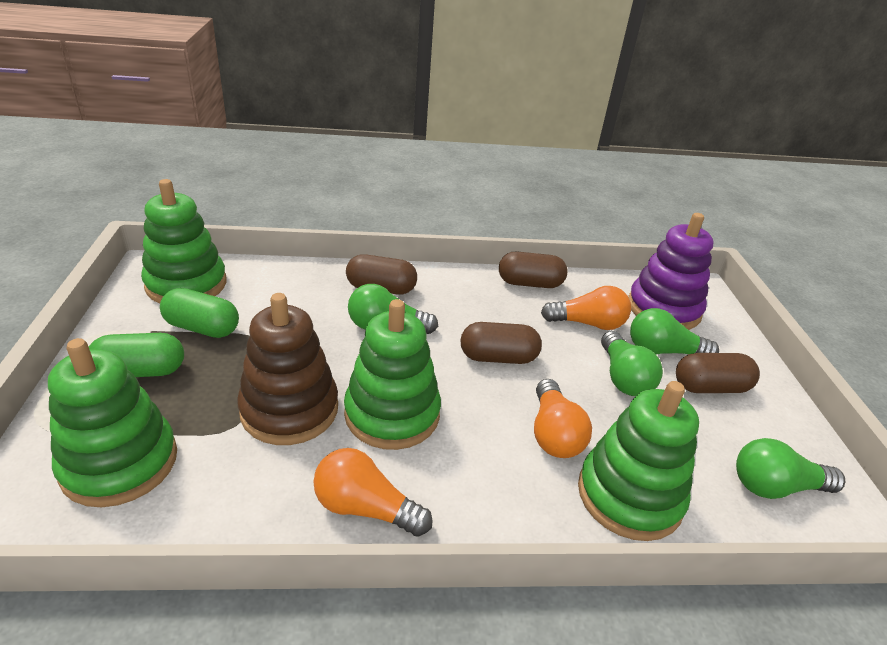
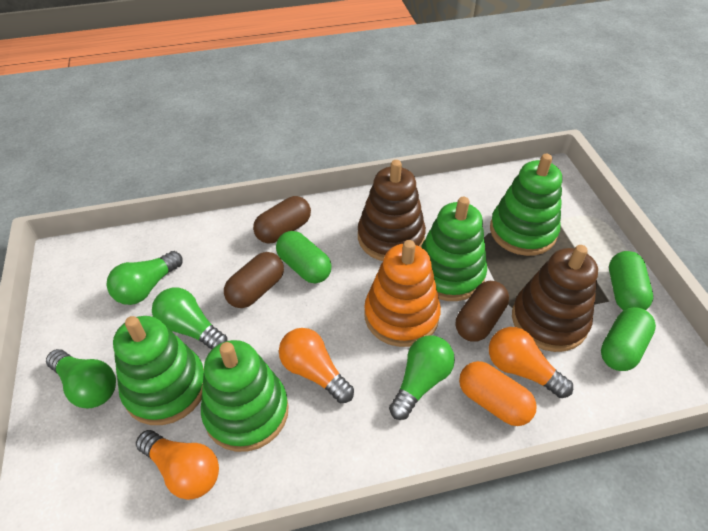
brown capsule: 4 -> 3
brown stacking toy: 1 -> 2
green capsule: 2 -> 3
orange capsule: 0 -> 1
orange stacking toy: 0 -> 1
purple stacking toy: 1 -> 0

